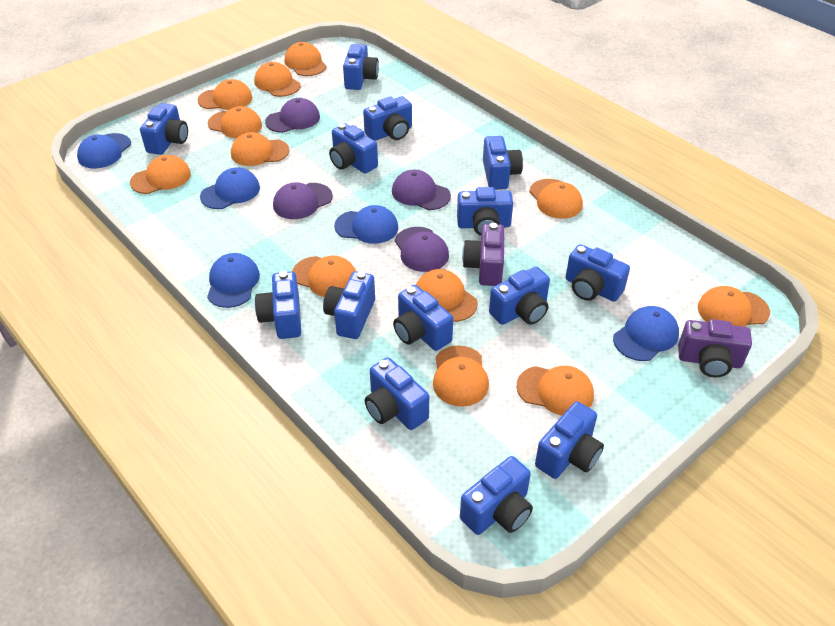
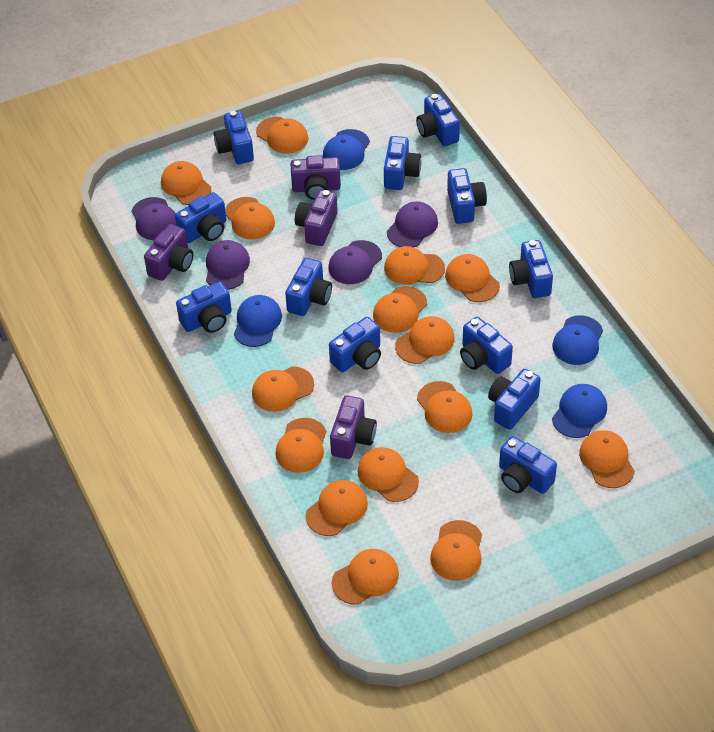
blue camera: 14 -> 12
blue cap: 5 -> 4
orange cap: 12 -> 15
purple camera: 2 -> 4

